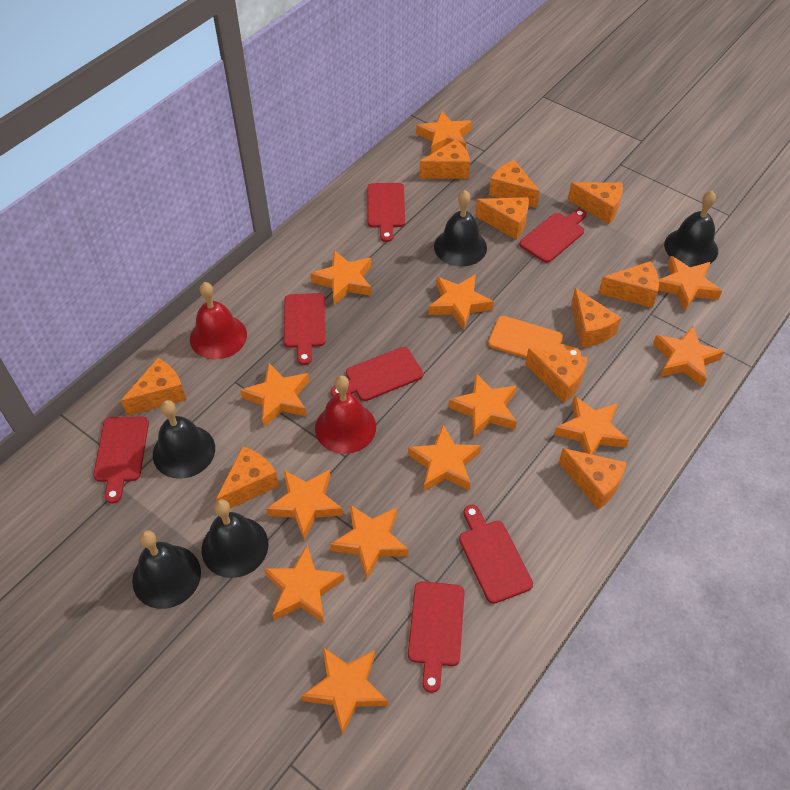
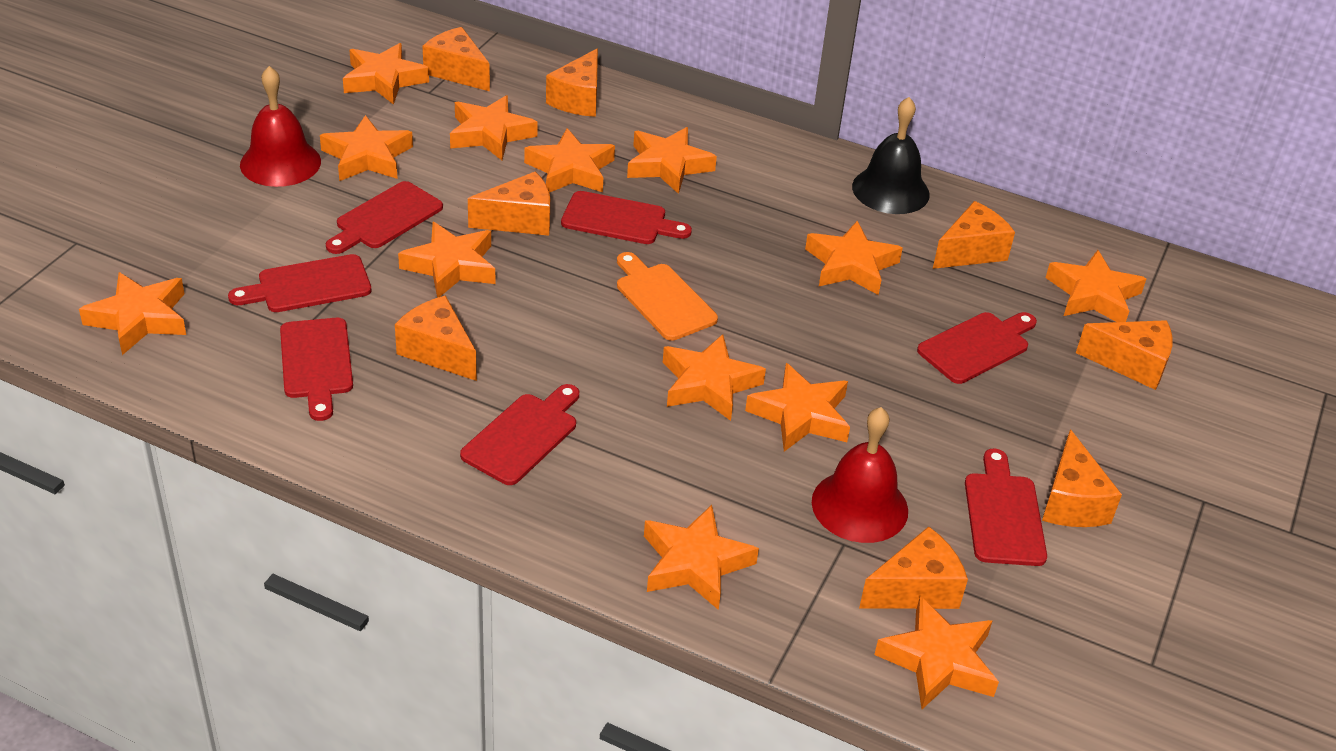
black bell: 5 -> 1
orange cheese: 10 -> 8

